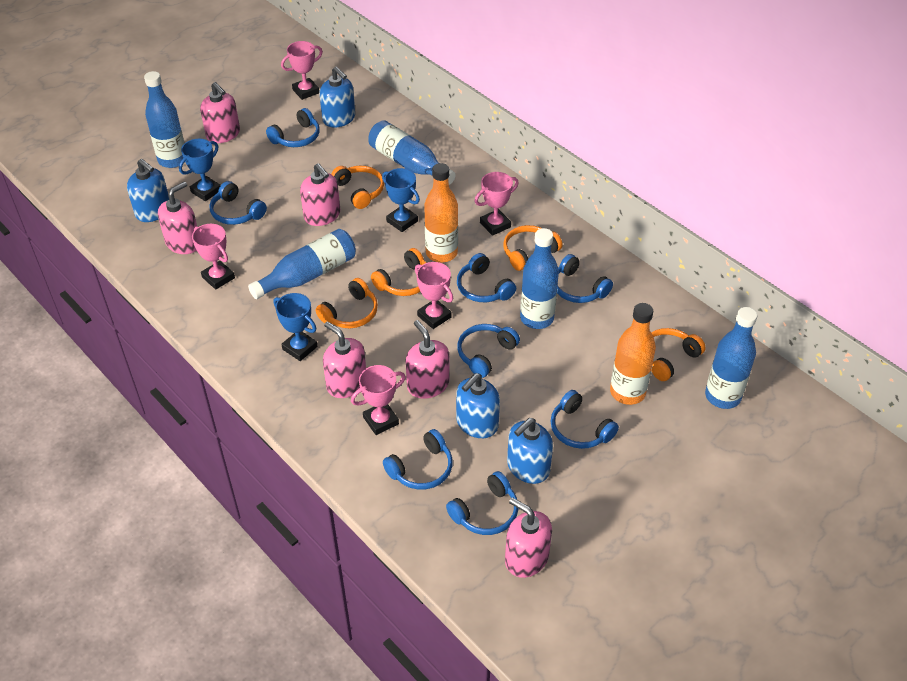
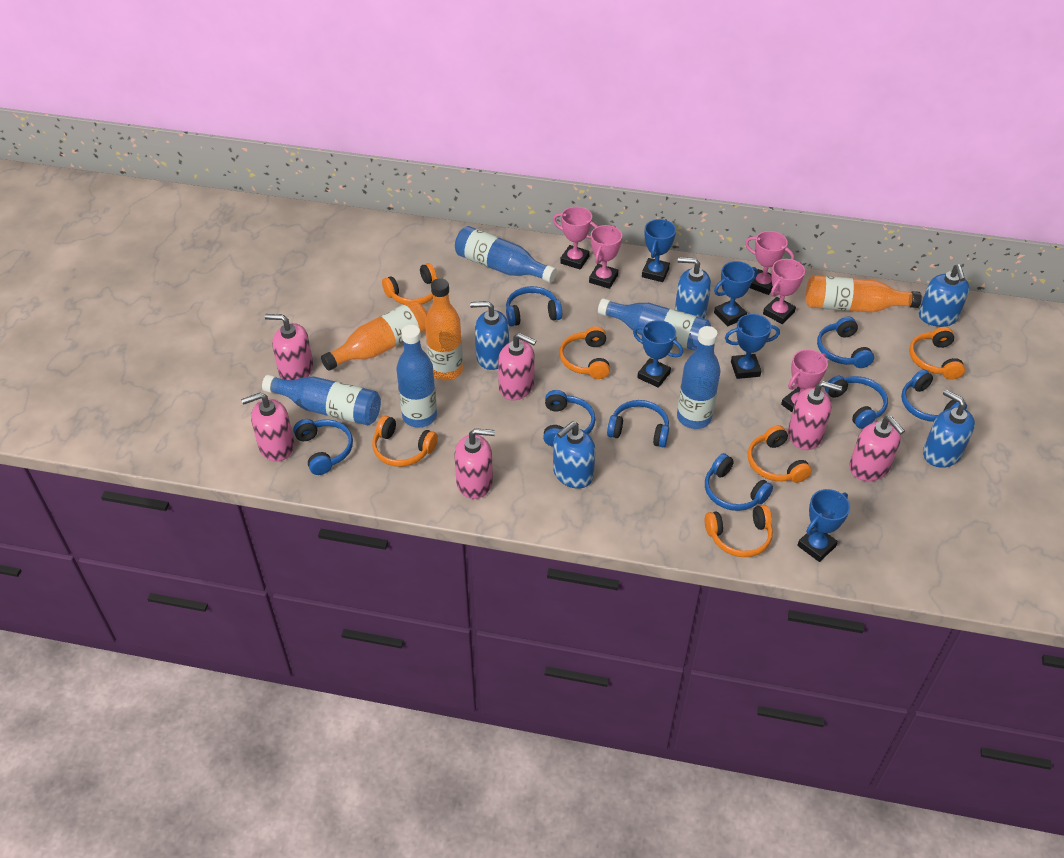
blue soap dispenser: 4 -> 5
blue trophy: 3 -> 5
orange bottle: 2 -> 3
orange headphones: 5 -> 6

